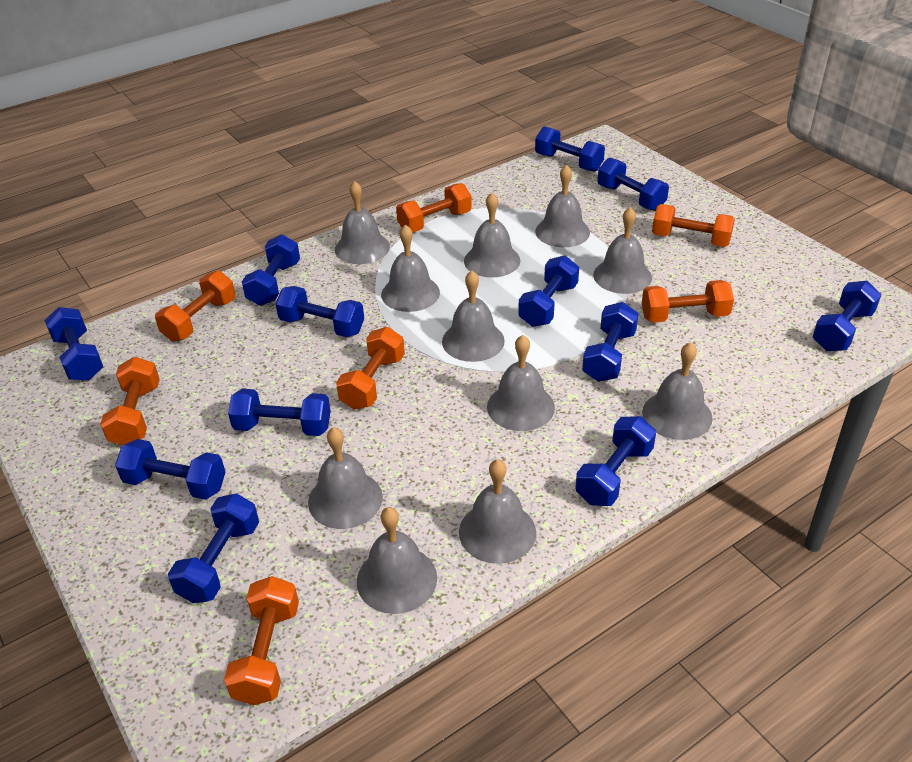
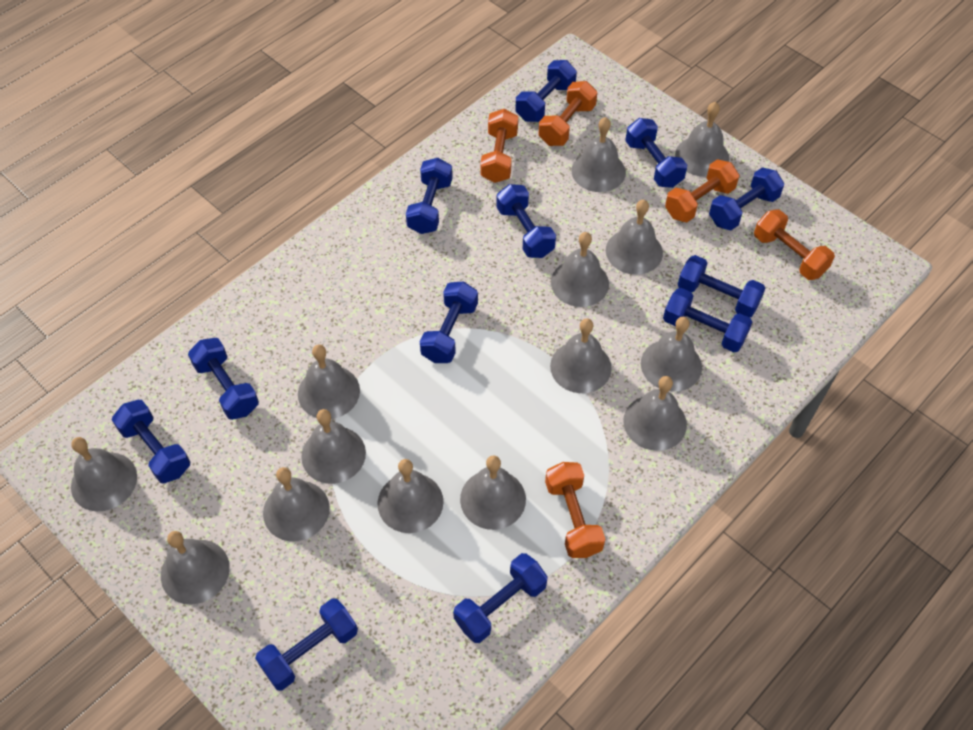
grey bell: 11 -> 14
orange dumbbell: 7 -> 5

